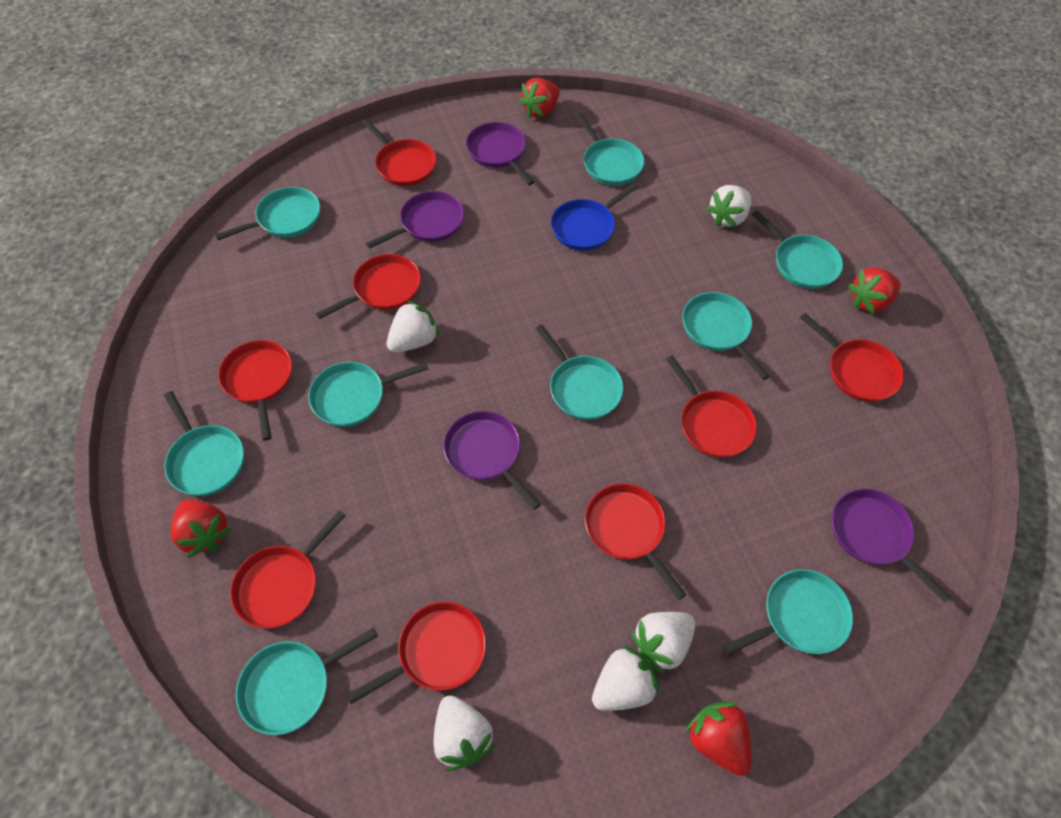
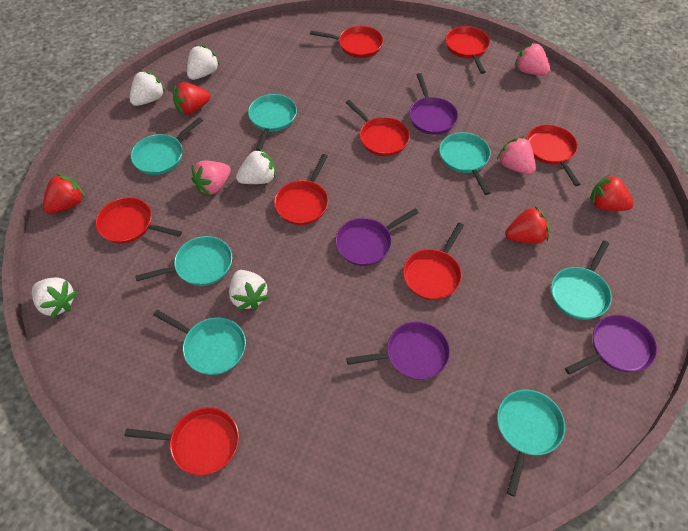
blue pan: 1 -> 0
pink strawberry: 0 -> 3
turquoise pan: 9 -> 7

